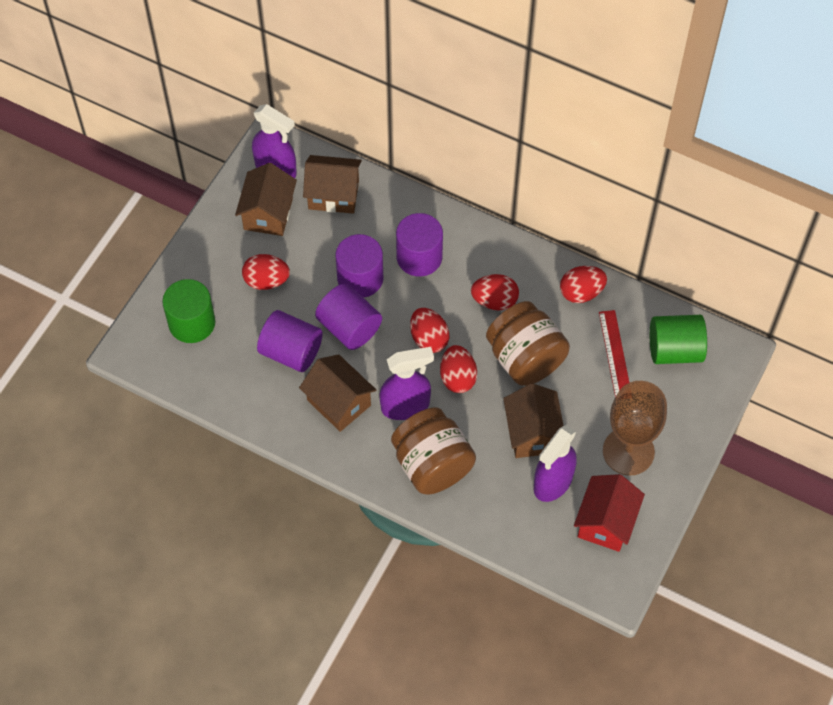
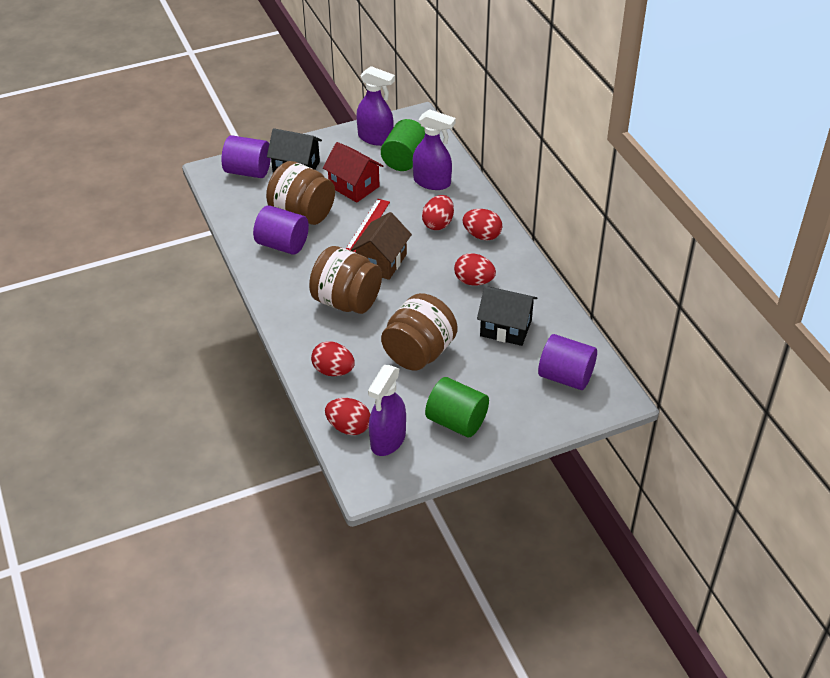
black house: 0 -> 2
brown goblet: 1 -> 0
brown house: 4 -> 1
brown jar: 2 -> 3
purple cylinder: 4 -> 3

